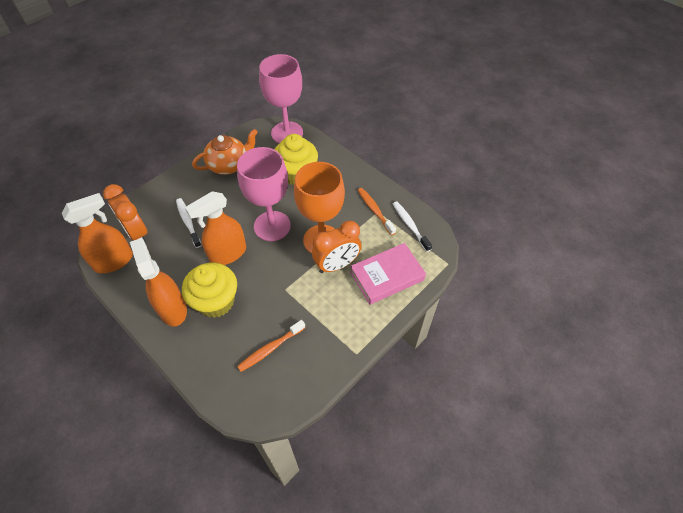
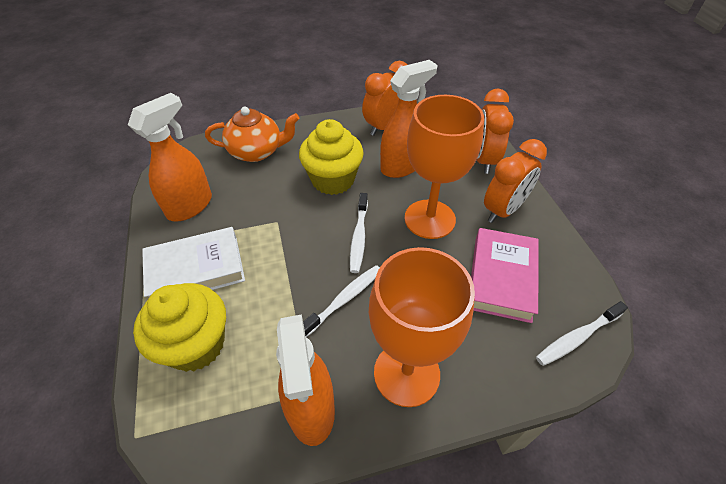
orange clock: 2 -> 3
orange goblet: 1 -> 2
orange toothbrush: 2 -> 0
pink goblet: 2 -> 0
white book: 0 -> 1
white toothbrush: 2 -> 3

